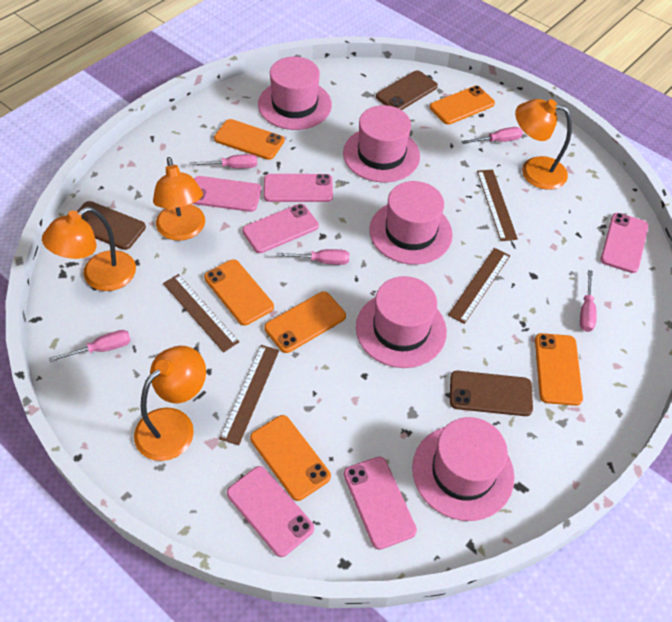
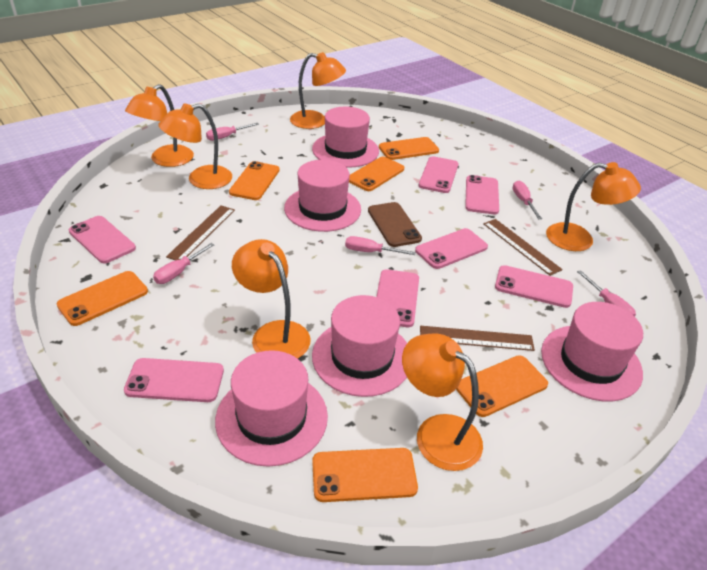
brown phone: 3 -> 1
brown ruler: 4 -> 3
orange lamp: 4 -> 6
pink phone: 6 -> 7

